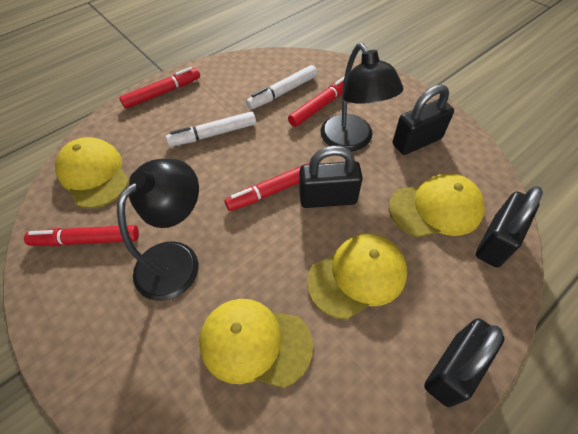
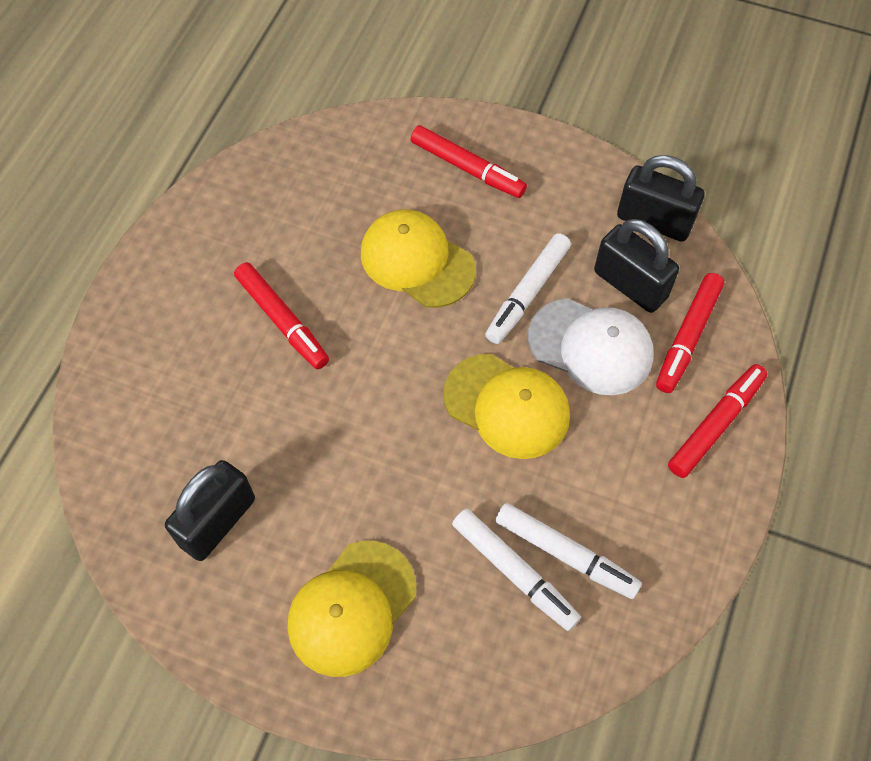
black lamp: 2 -> 0
black padlock: 4 -> 3
white cap: 0 -> 1
white marker: 2 -> 3
yellow cap: 4 -> 3

